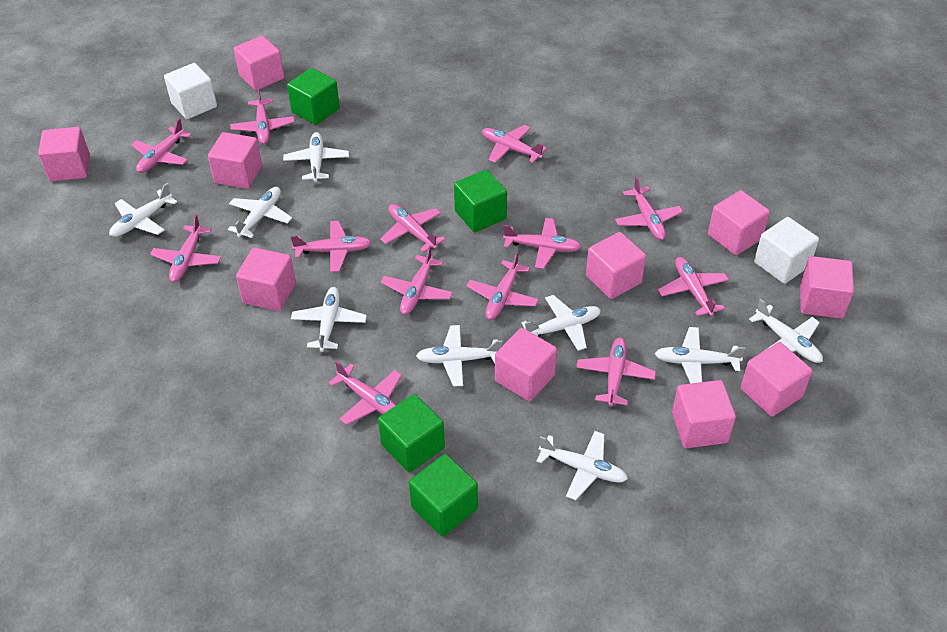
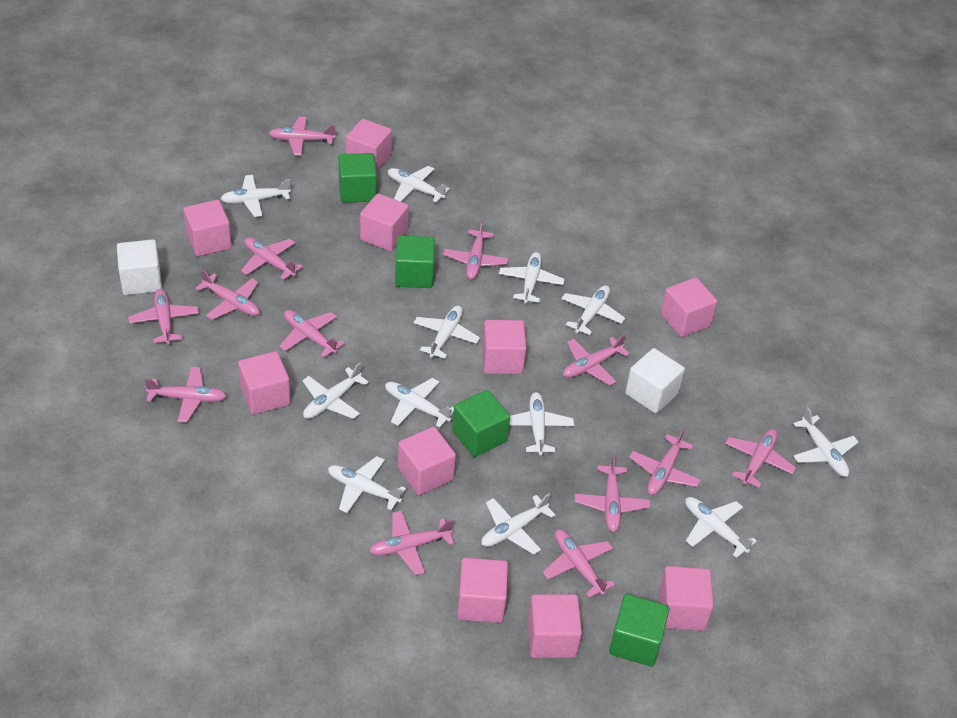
white plane: 9 -> 12

